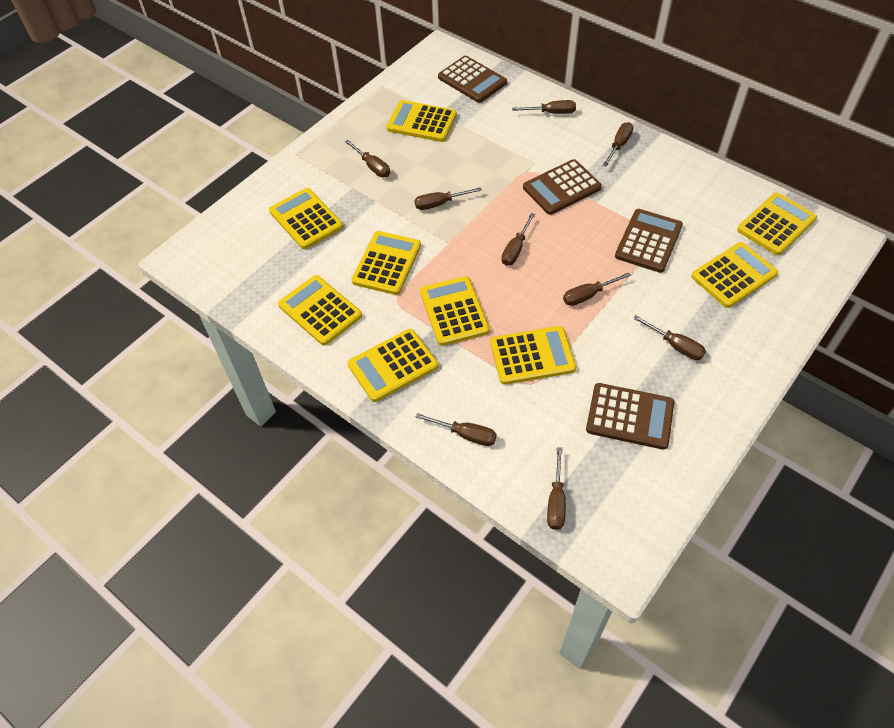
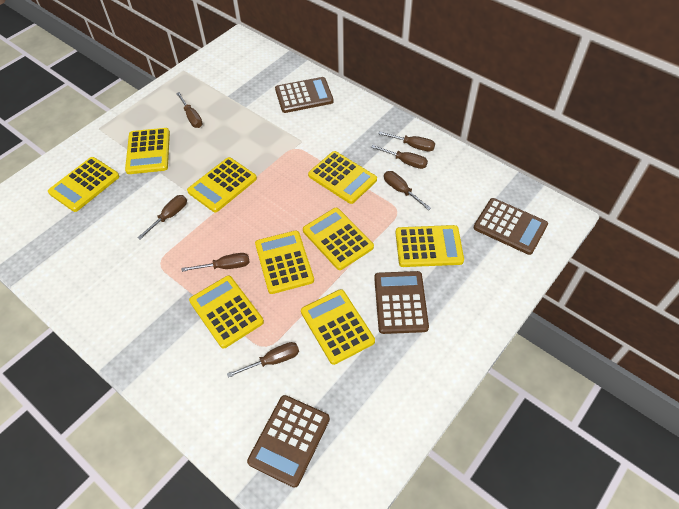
brown screwdriver: 9 -> 7

